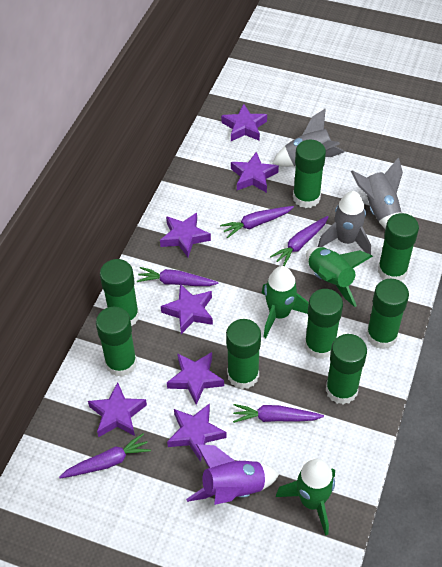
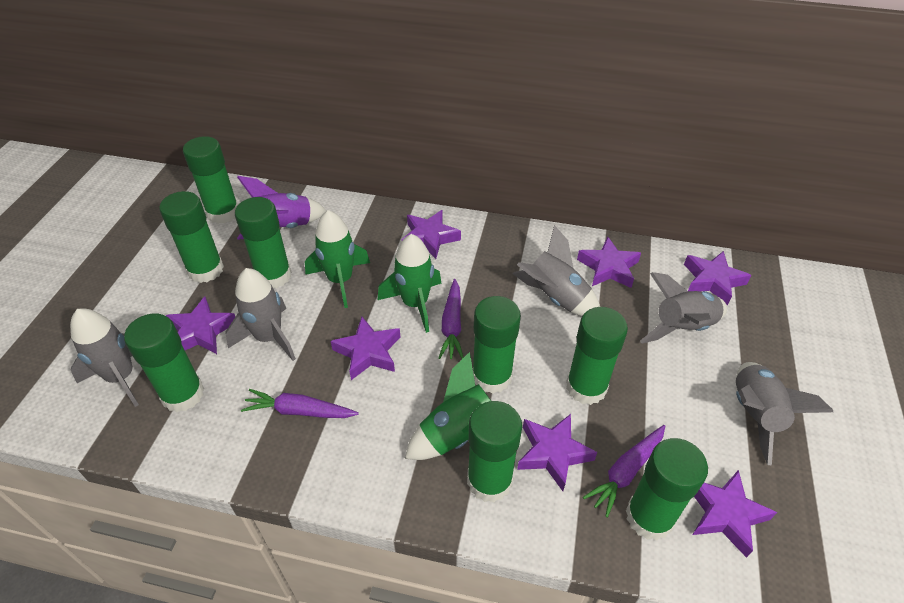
grey rocket: 3 -> 5
purple carrot: 5 -> 3

